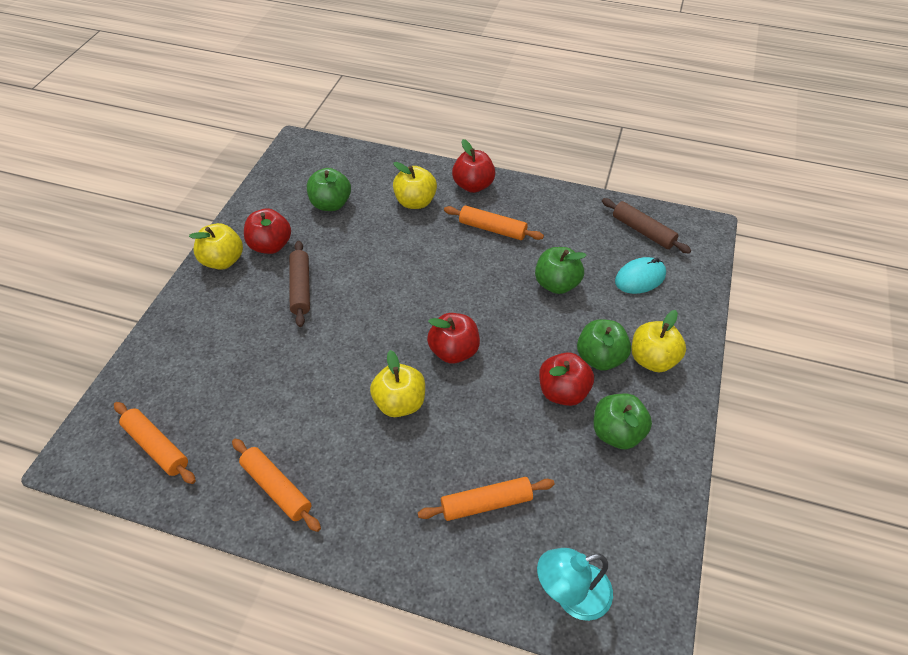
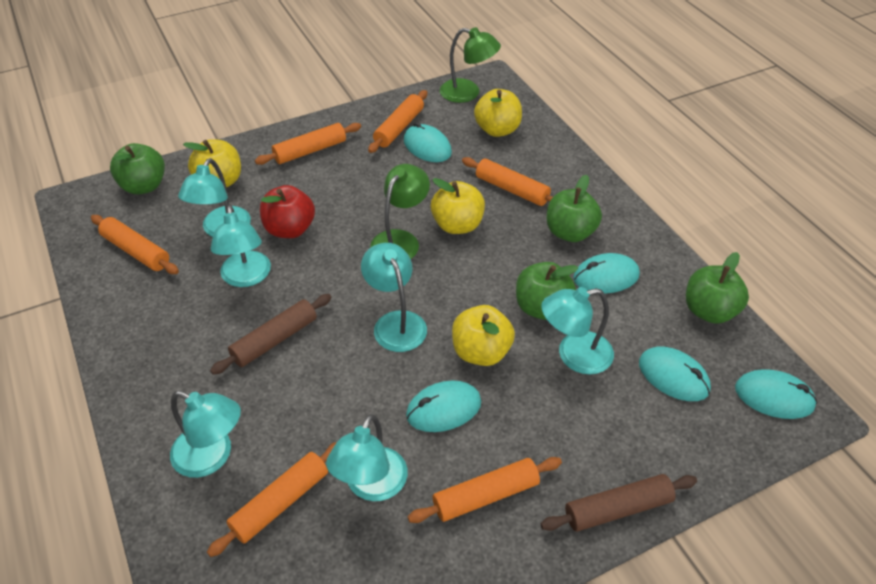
green lamp: 0 -> 2
orange rolling pin: 4 -> 6
red apple: 4 -> 1
turquoise lamp: 1 -> 6
turquoise mouse: 1 -> 5

